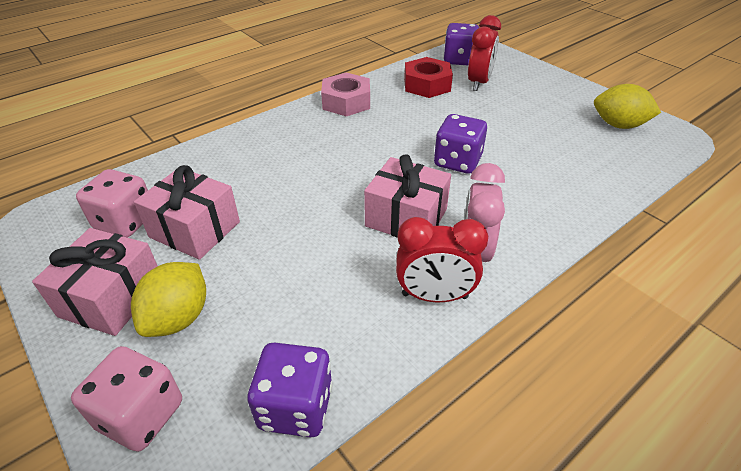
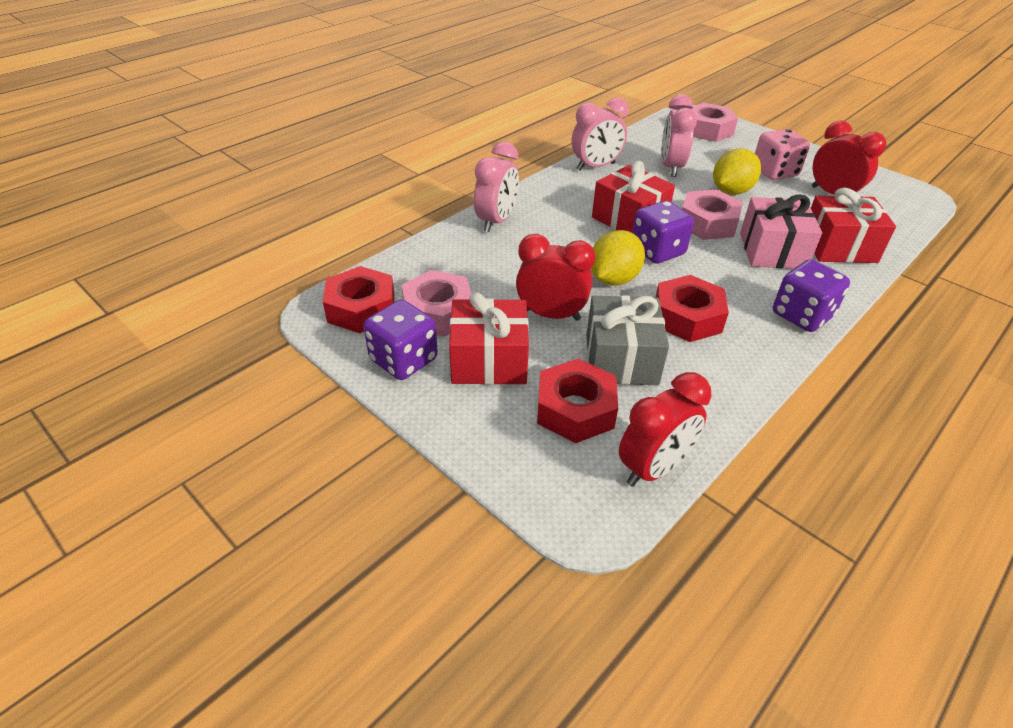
grey gift: 0 -> 1
pink clock: 1 -> 3
pink dice: 2 -> 1
pink gift: 3 -> 1
pink nut: 1 -> 3
red clock: 2 -> 3
red gift: 0 -> 3
red nut: 1 -> 3

